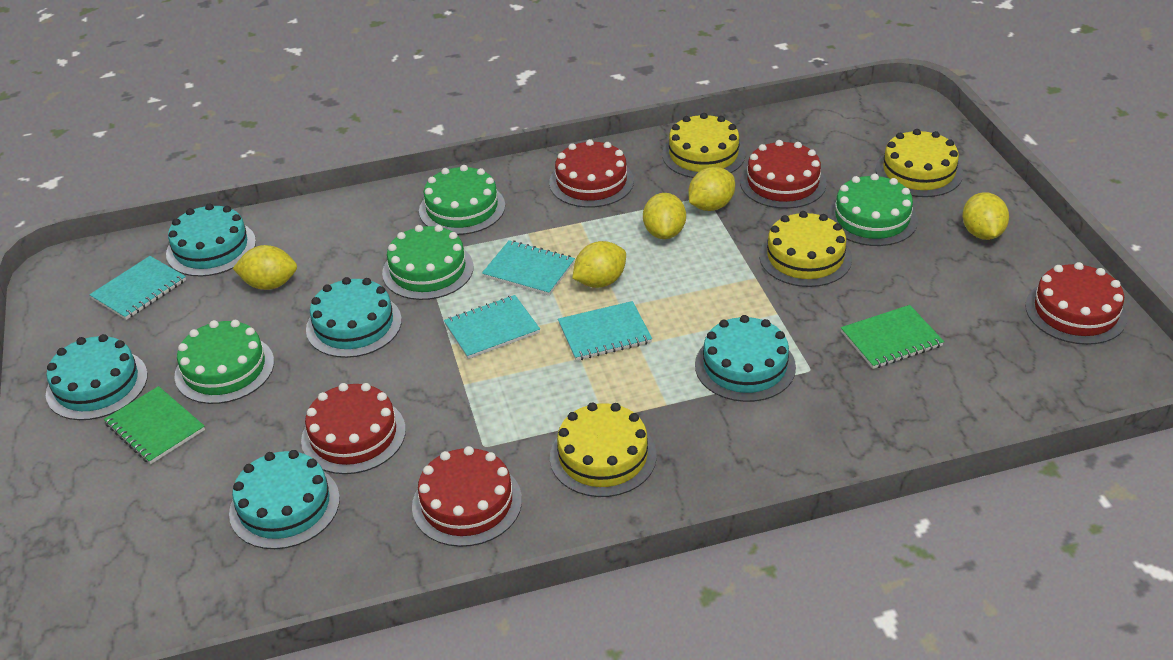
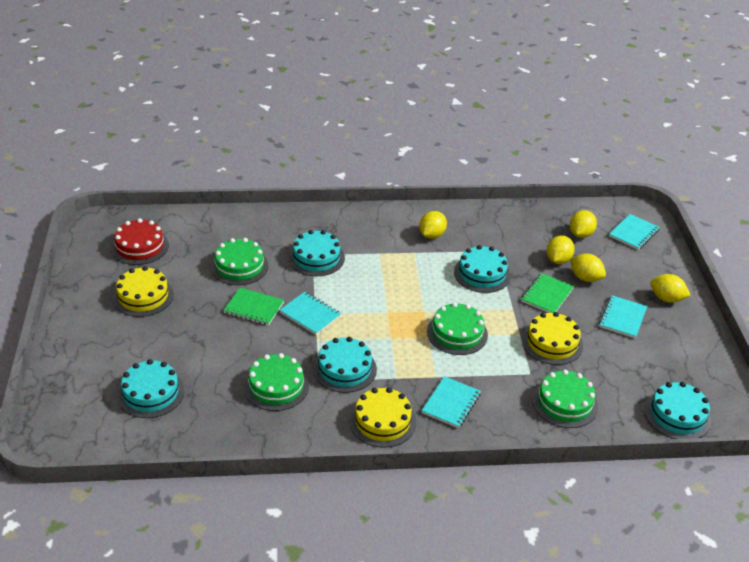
red cake: 5 -> 1
yellow cake: 4 -> 3

